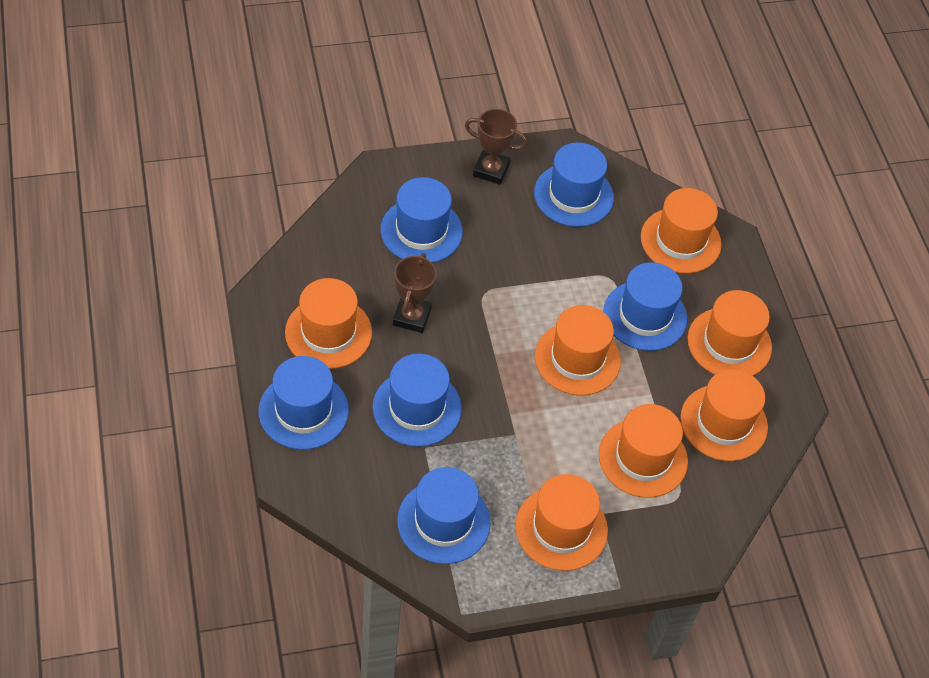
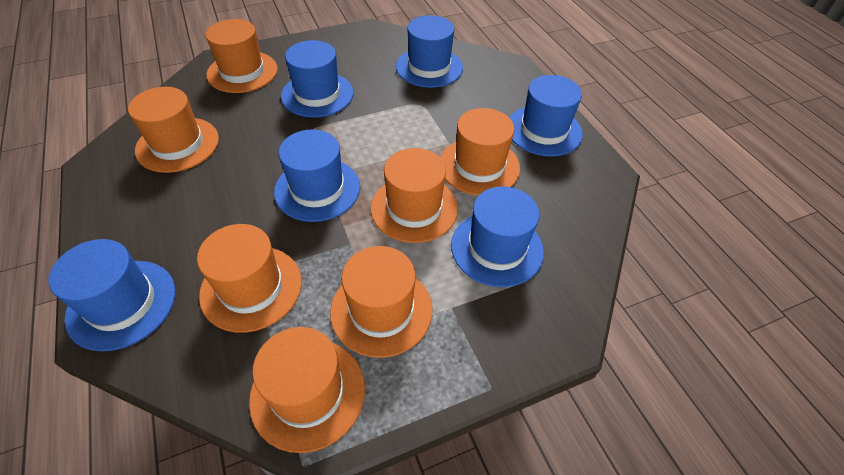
brown trophy: 2 -> 0

